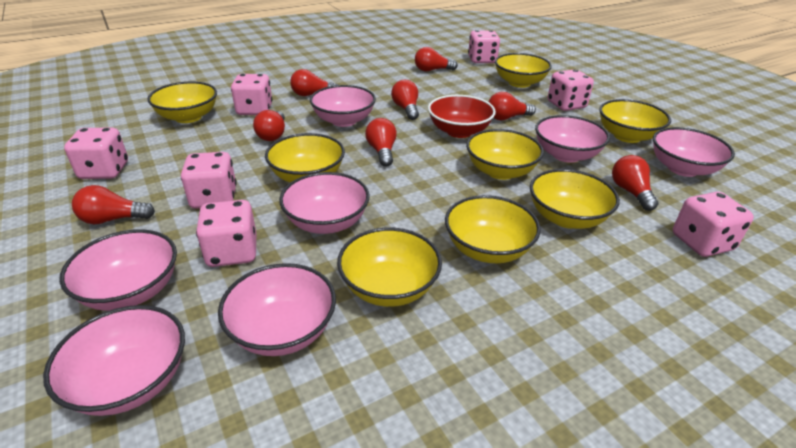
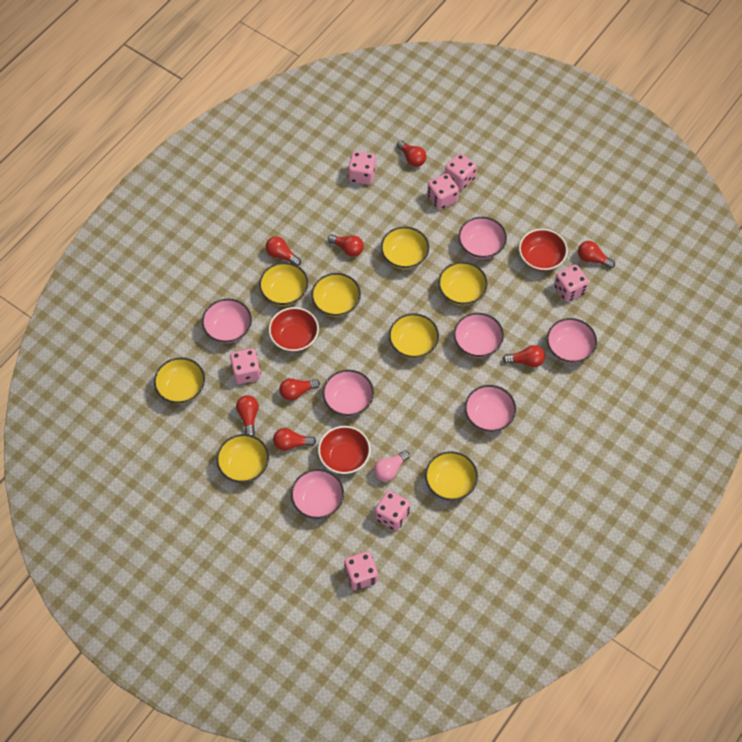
pink light bulb: 0 -> 1
red bowl: 1 -> 3

